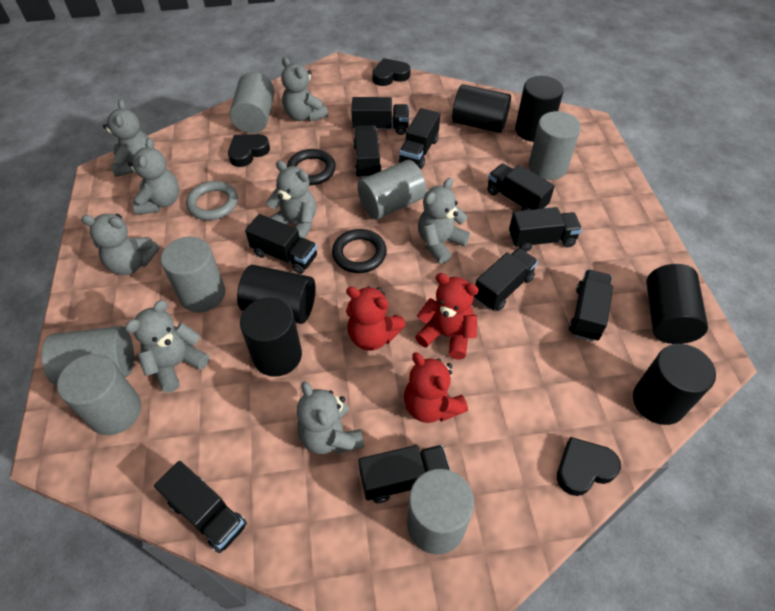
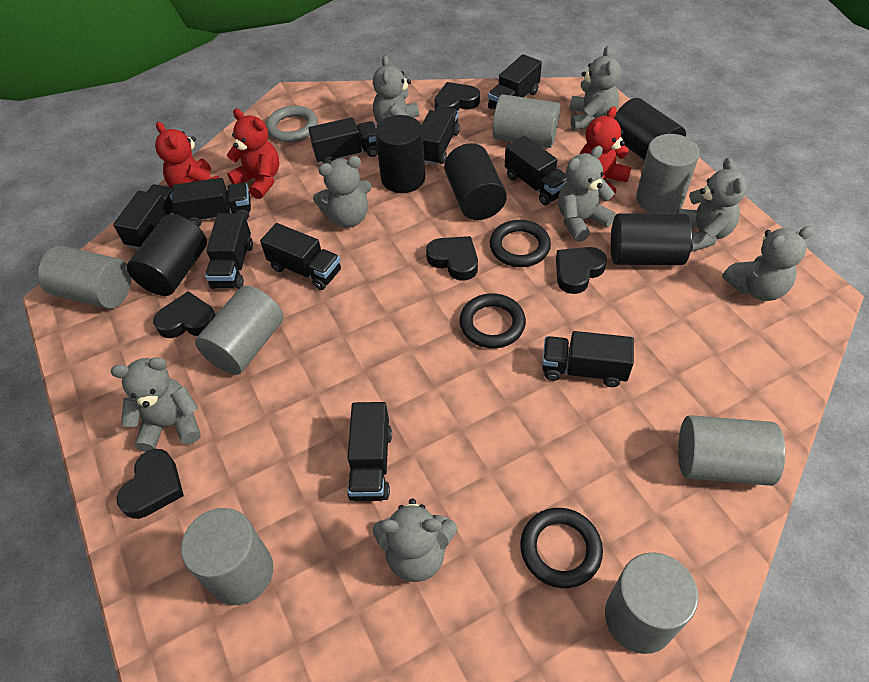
black cylinder: 6 -> 5
black heart: 3 -> 5
black ring: 2 -> 3

